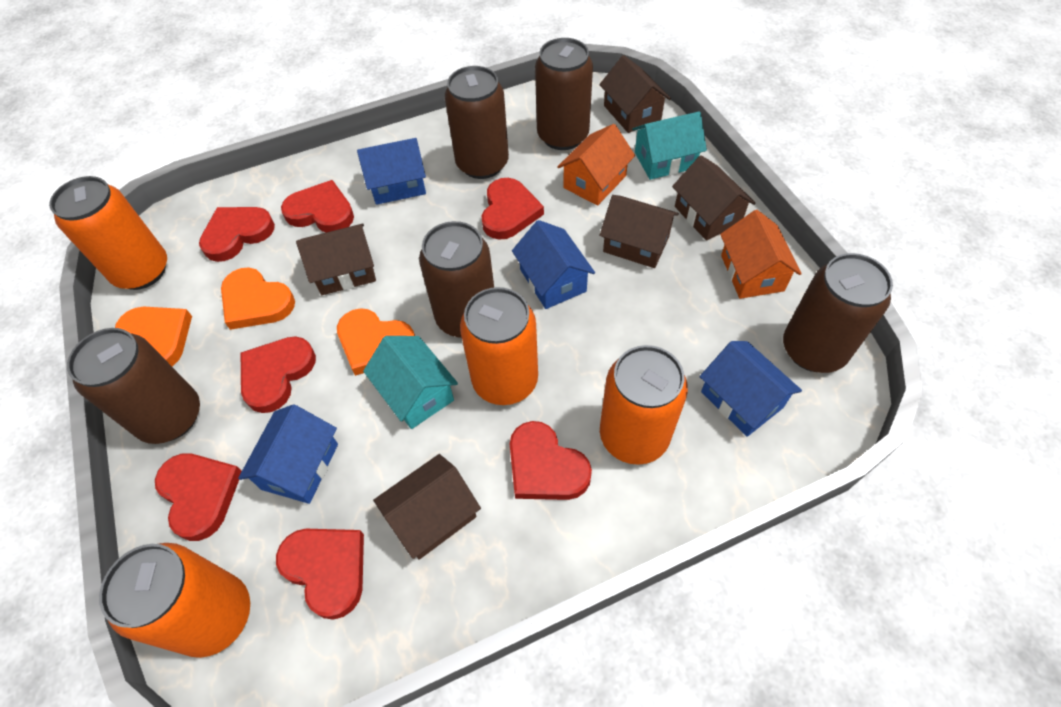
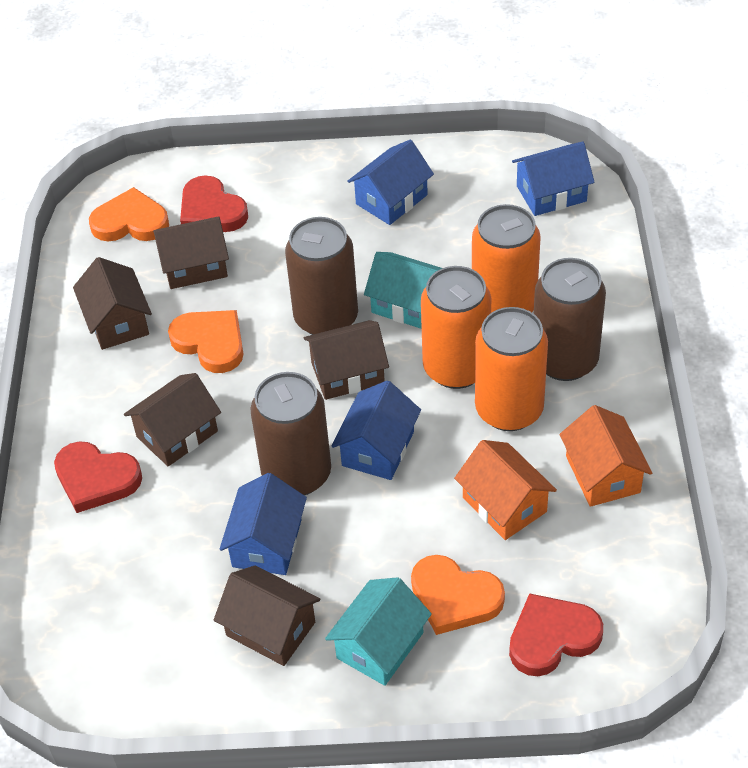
brown can: 5 -> 3
orange can: 4 -> 3
red heart: 7 -> 3

